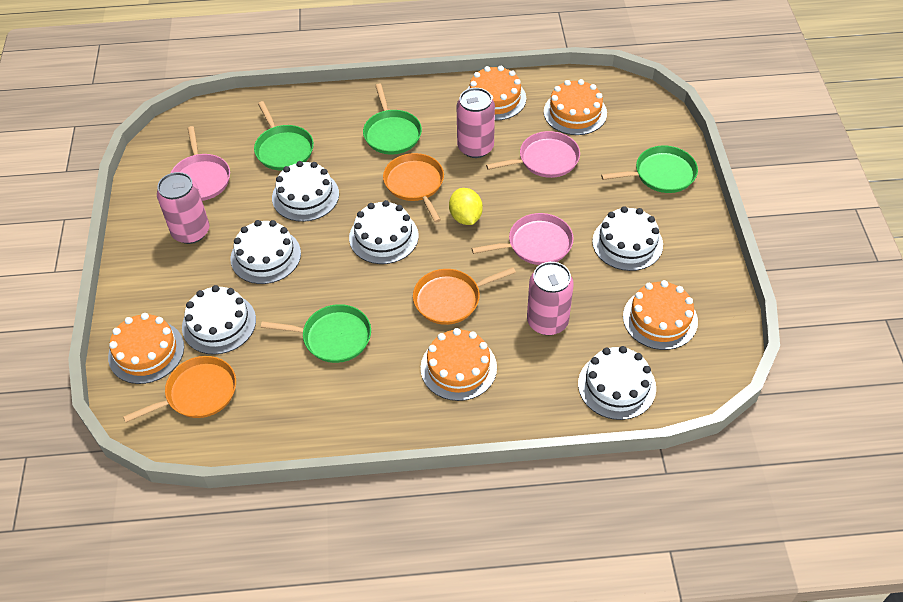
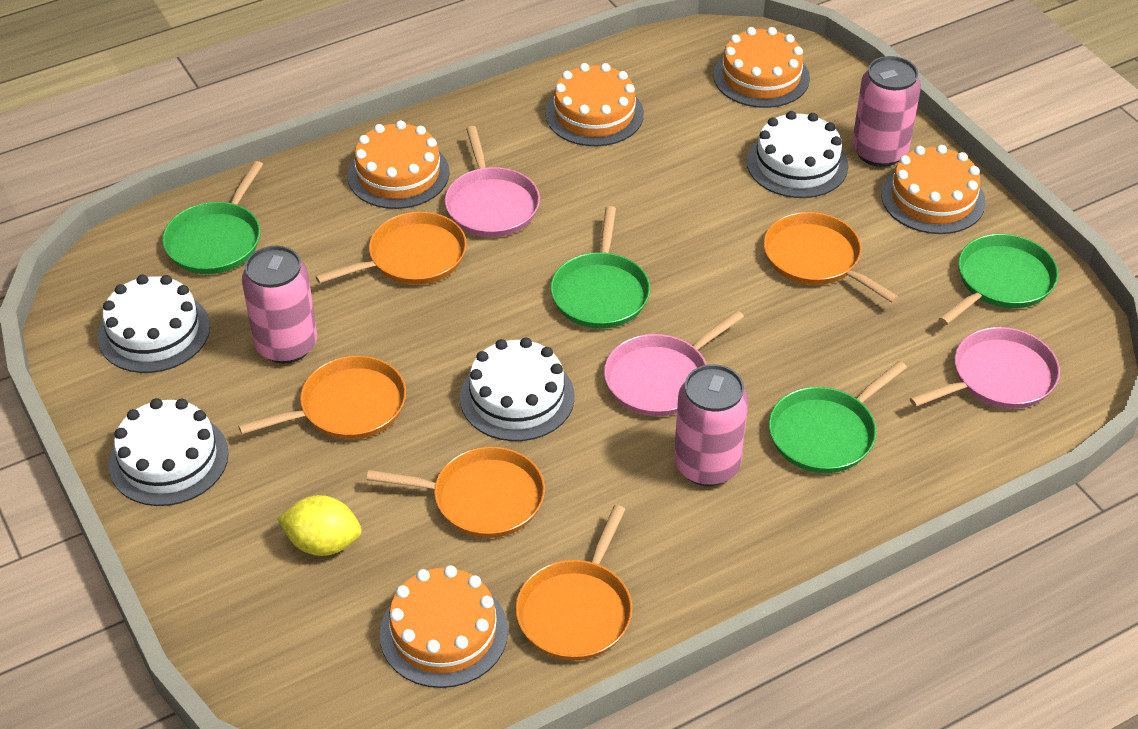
orange pan: 3 -> 5
white cake: 6 -> 4

